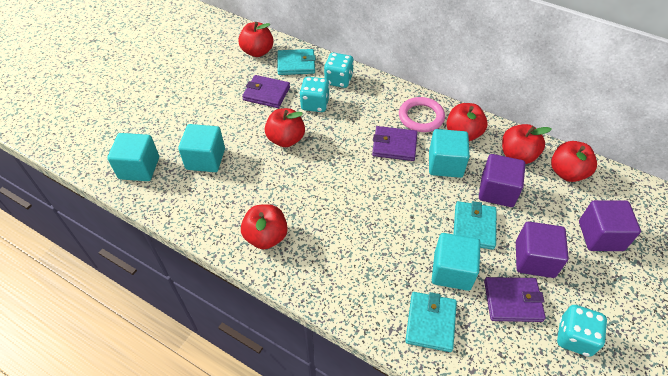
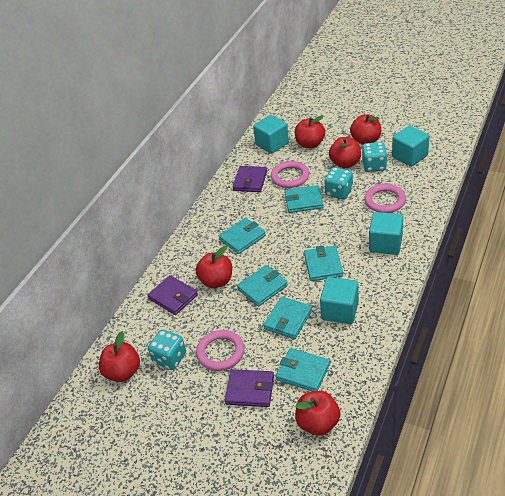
pink ring: 1 -> 3
purple cube: 3 -> 0
turquoise wallet: 3 -> 6

